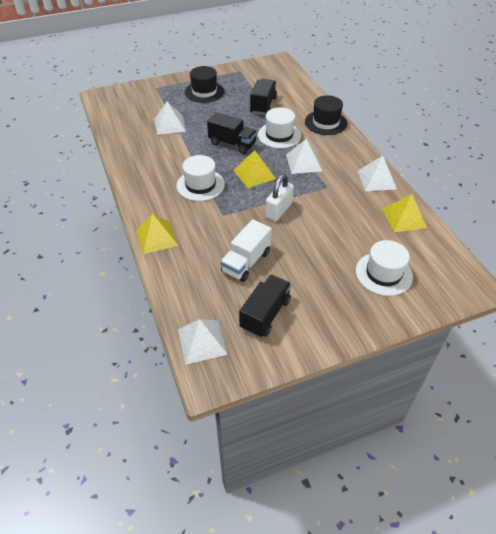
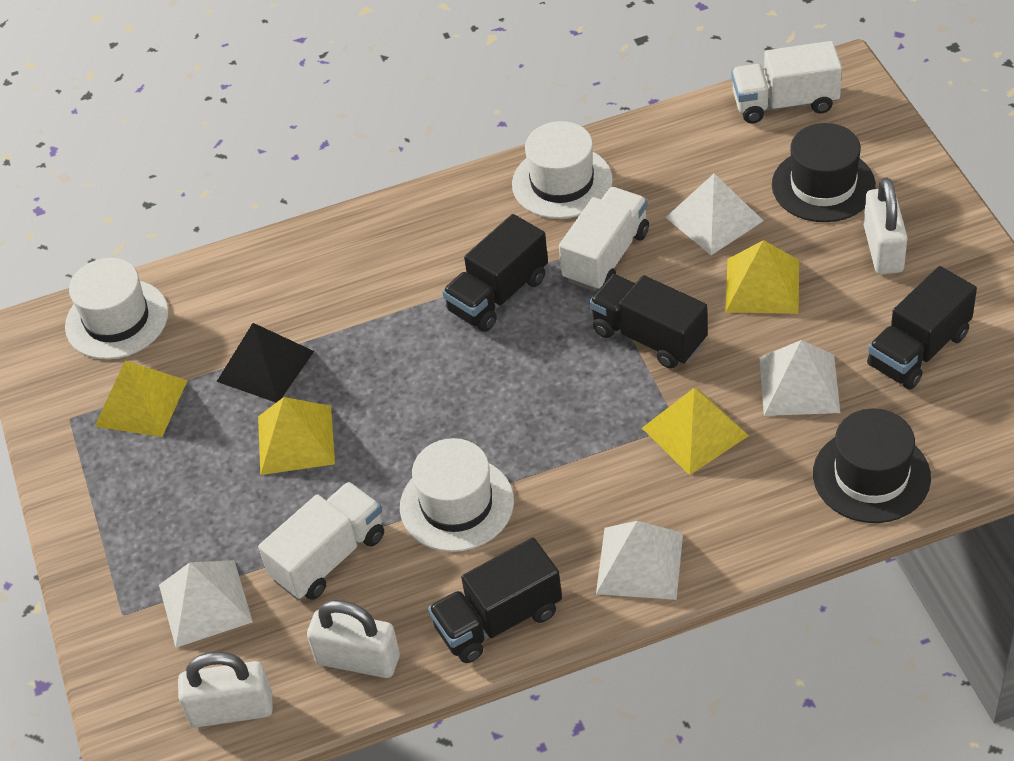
black pyramid: 0 -> 1
black truck: 3 -> 4
white padlock: 1 -> 3
white truck: 1 -> 3
yellow pyramid: 3 -> 4

